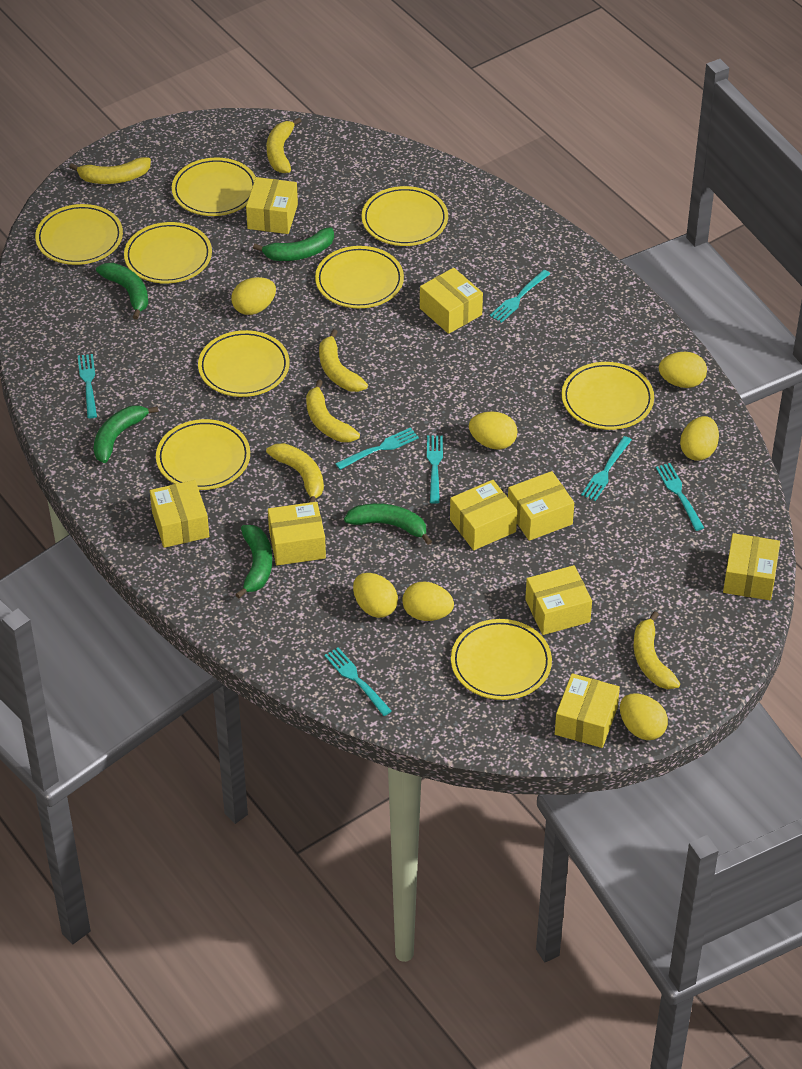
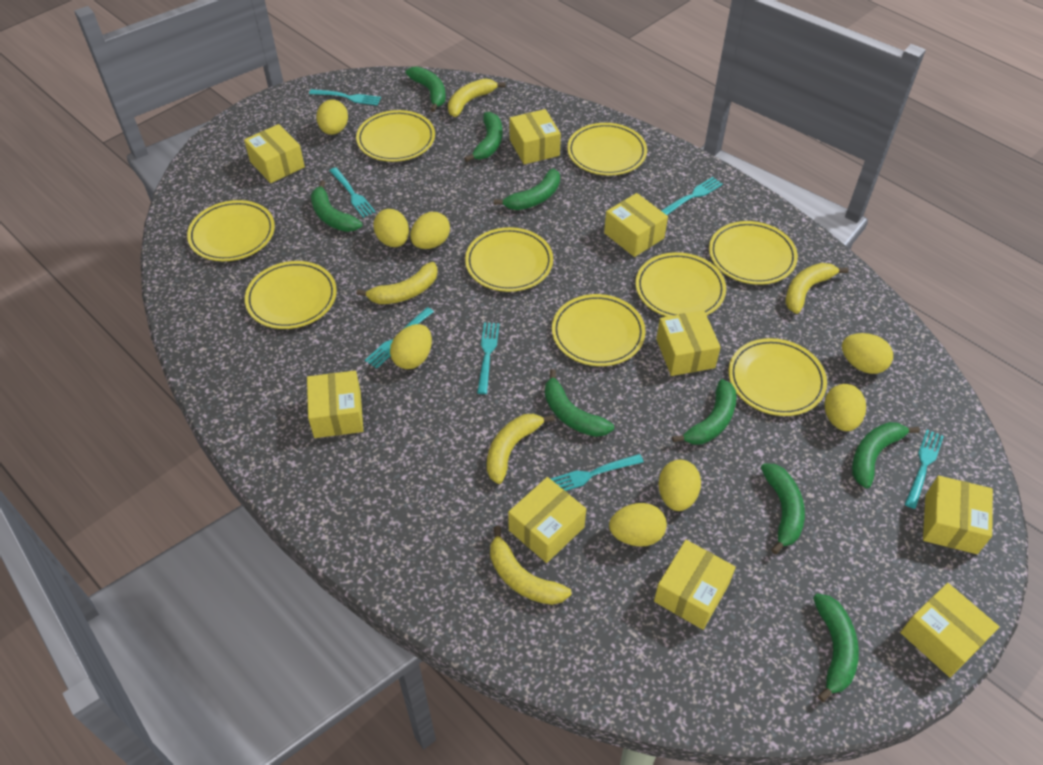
green banana: 5 -> 9
yellow banana: 6 -> 5
yellow egg: 7 -> 8

